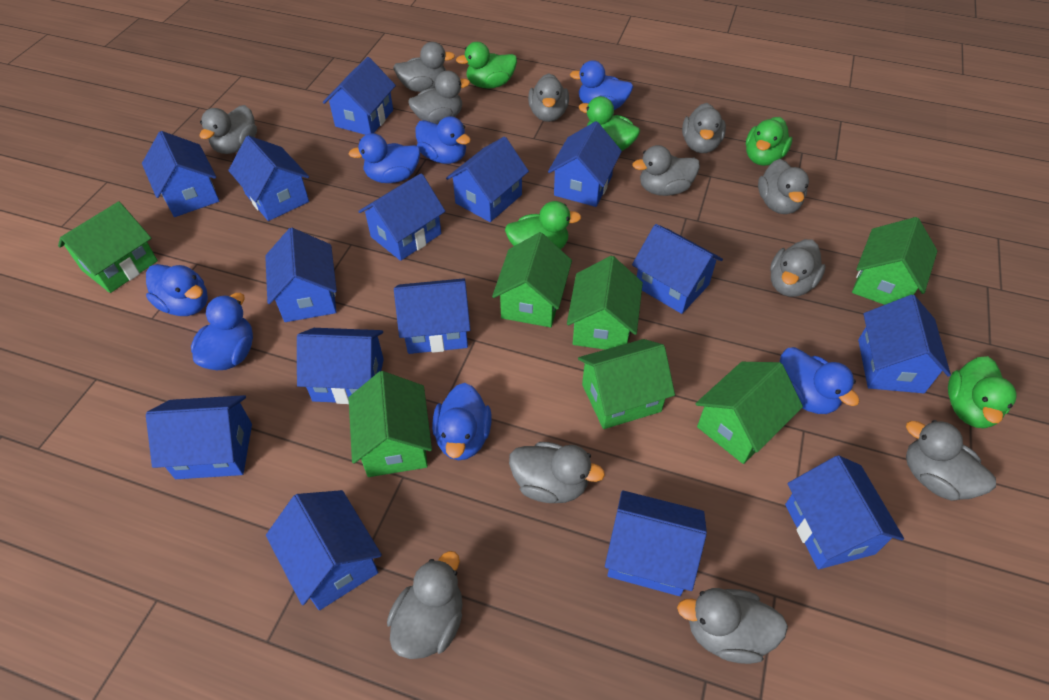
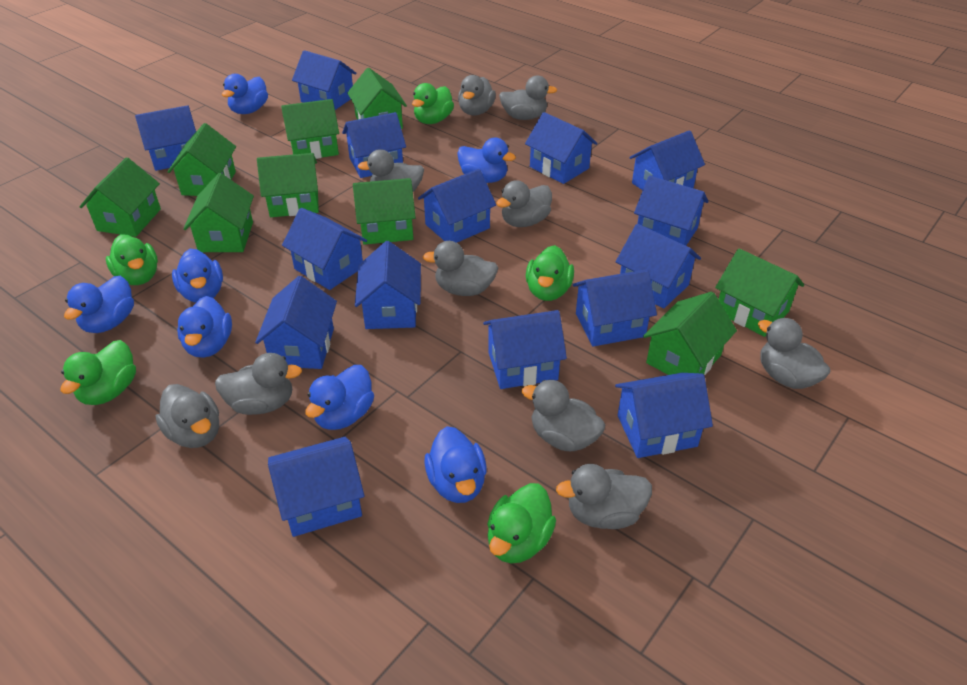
green house: 7 -> 9
grey duck: 12 -> 10

